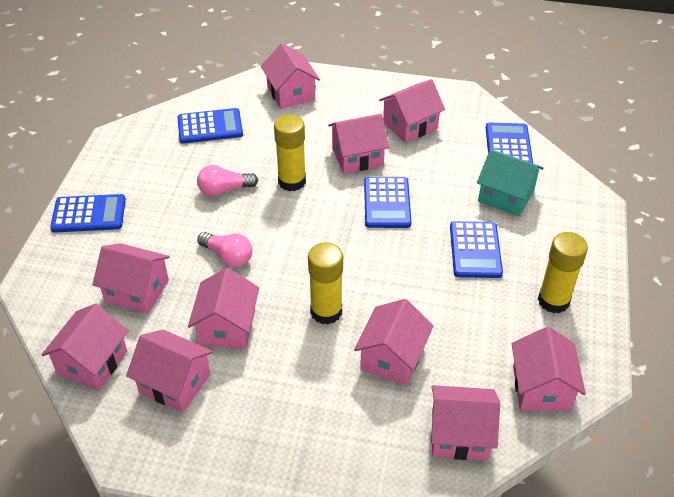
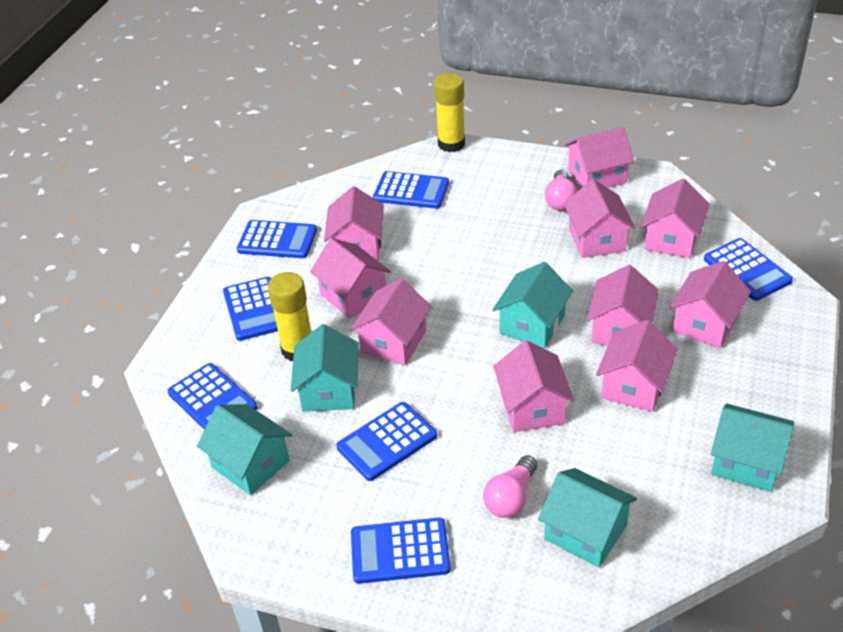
blue calculator: 5 -> 7
turquoise house: 1 -> 5
yellow glue stick: 3 -> 2

